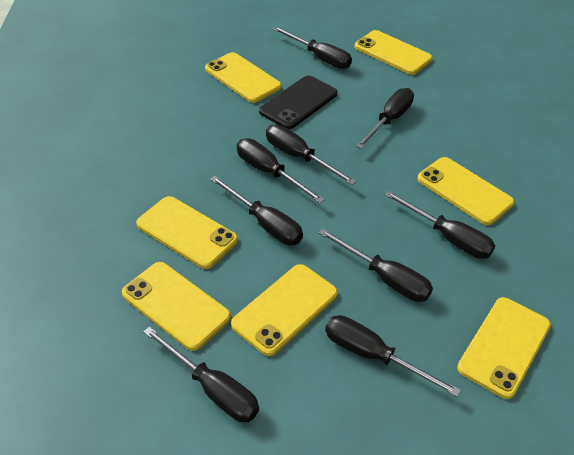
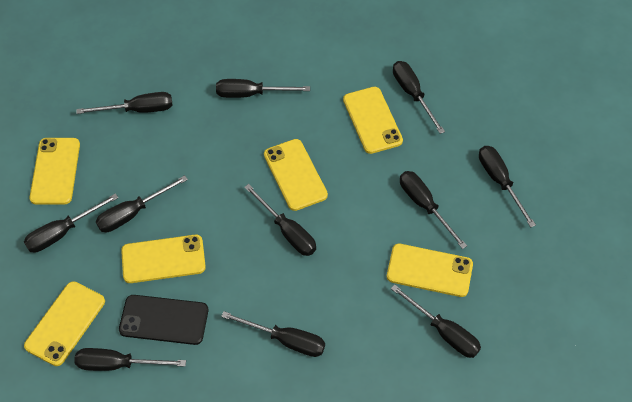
black screwdriver: 9 -> 11
yellow phone: 7 -> 6

